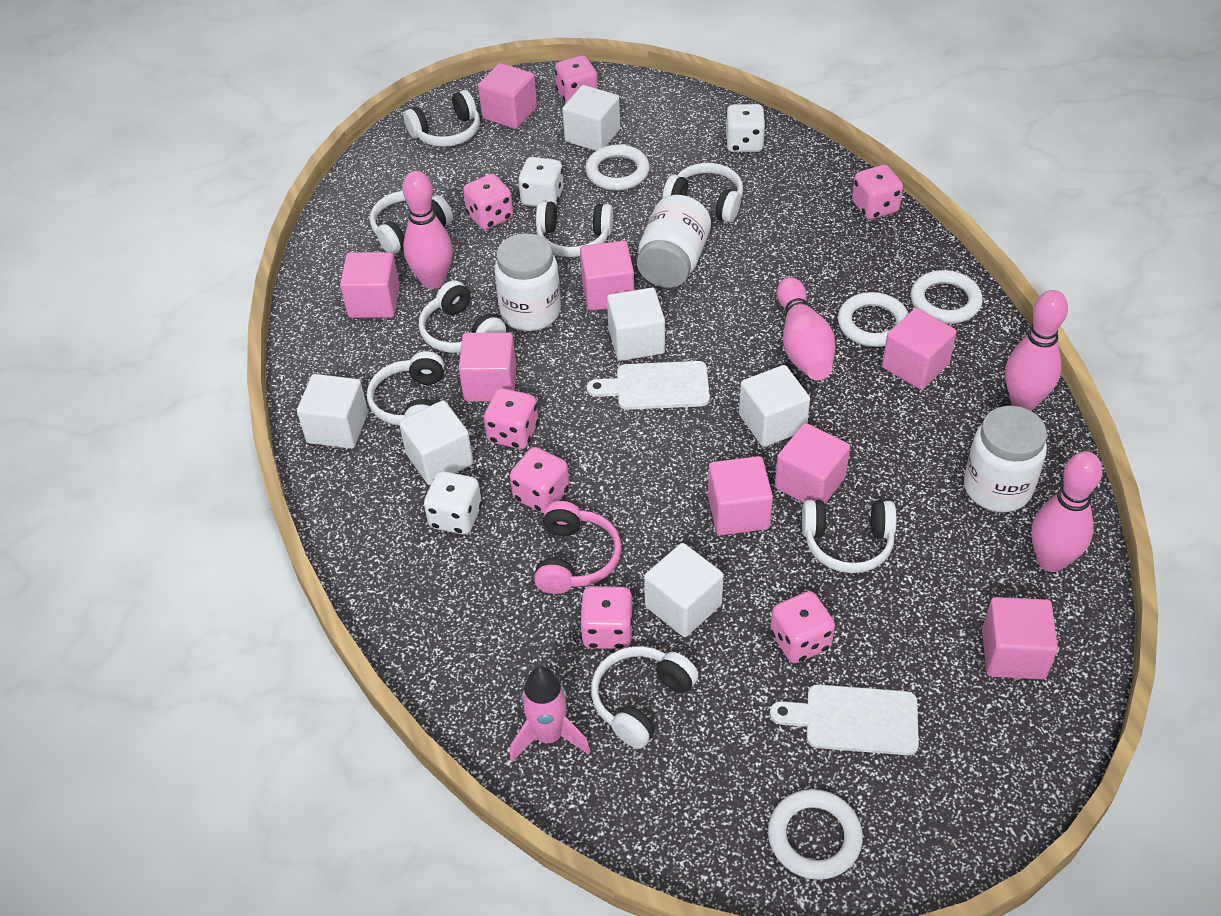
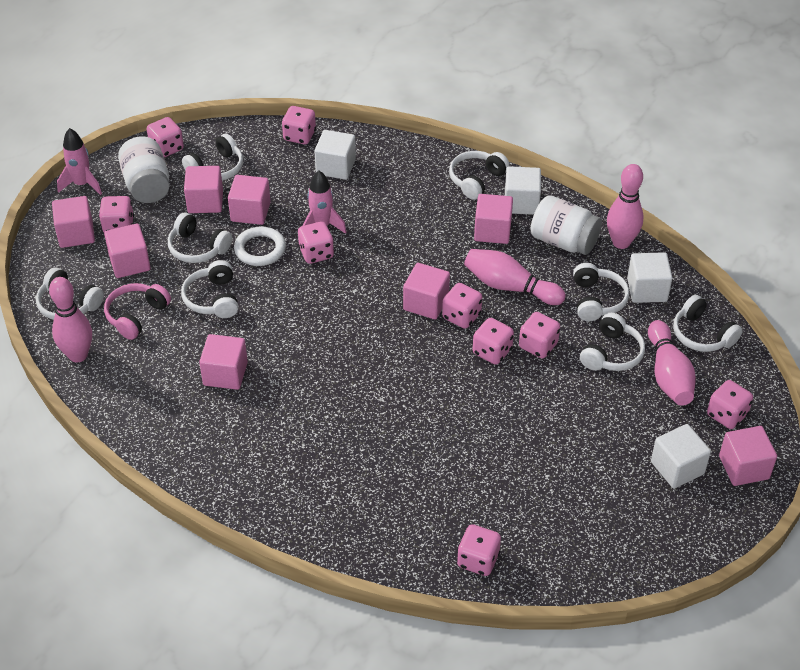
pink dice: 7 -> 9
pink rocket: 1 -> 2
white cube: 6 -> 4
white cutting board: 2 -> 0
white dice: 3 -> 0
white jar: 3 -> 2
white ring: 4 -> 1

